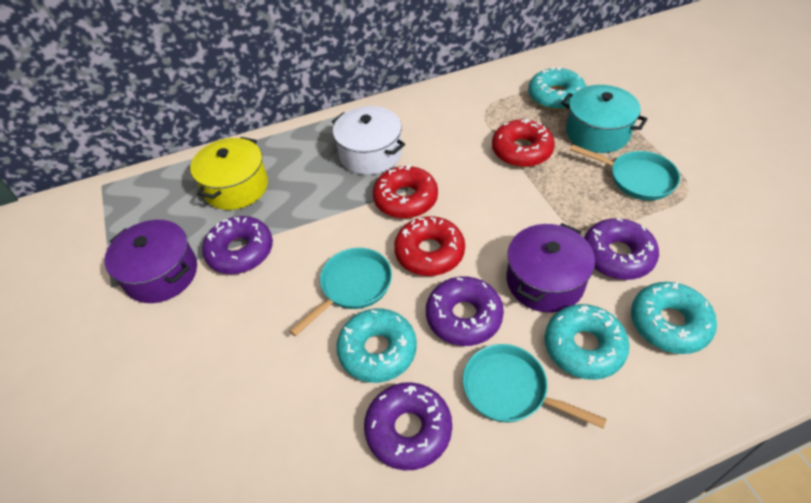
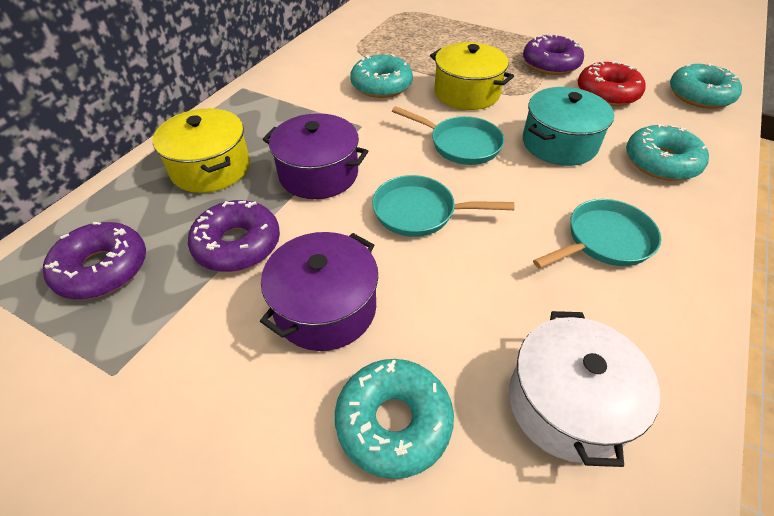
purple donut: 4 -> 3
red donut: 3 -> 1
yellow pot: 1 -> 2

